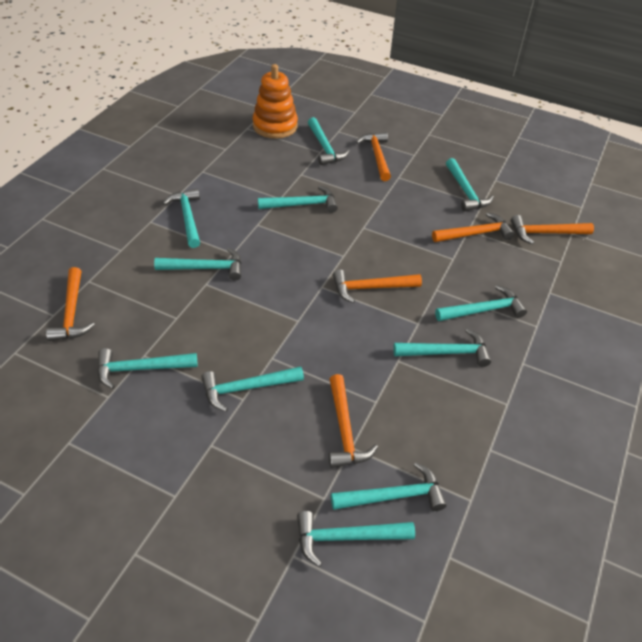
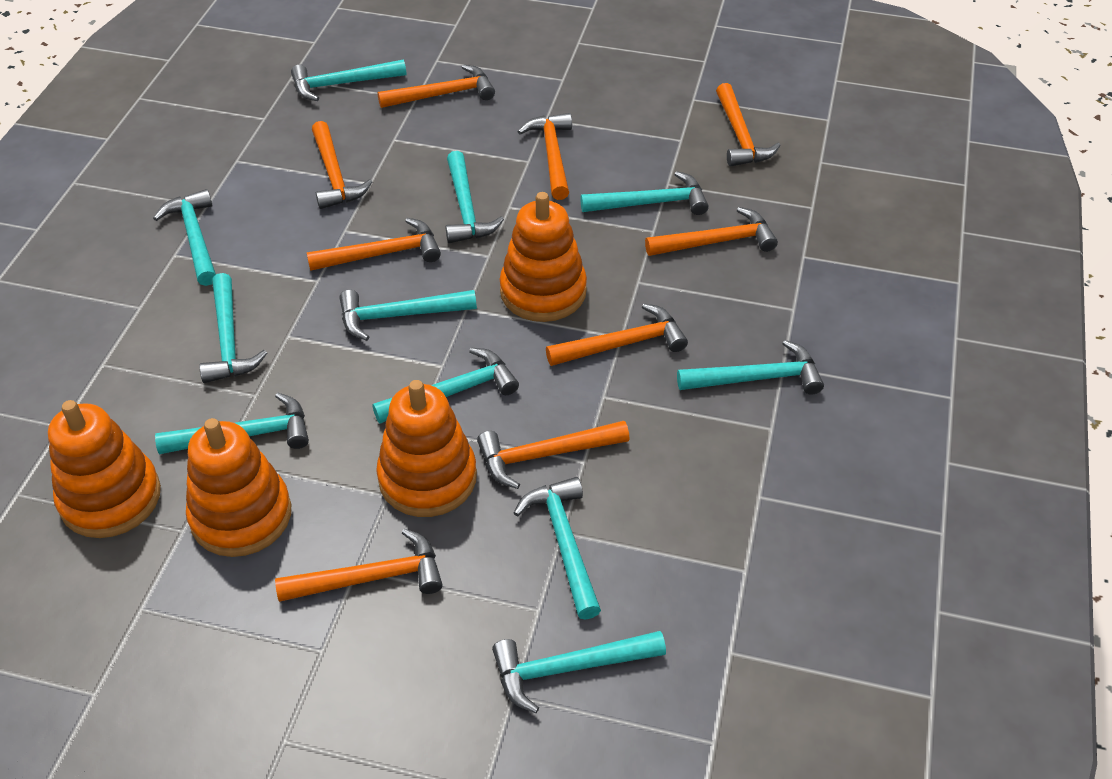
orange hammer: 6 -> 9
orange stacking toy: 1 -> 4

